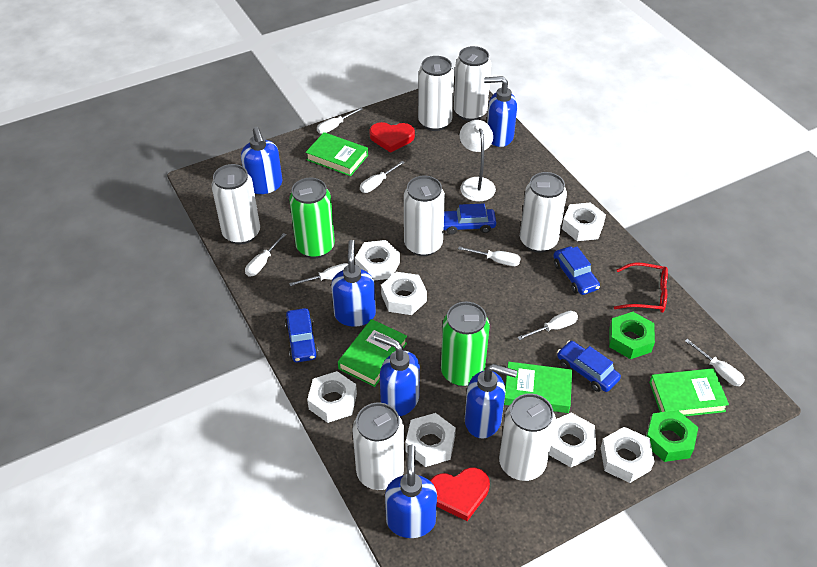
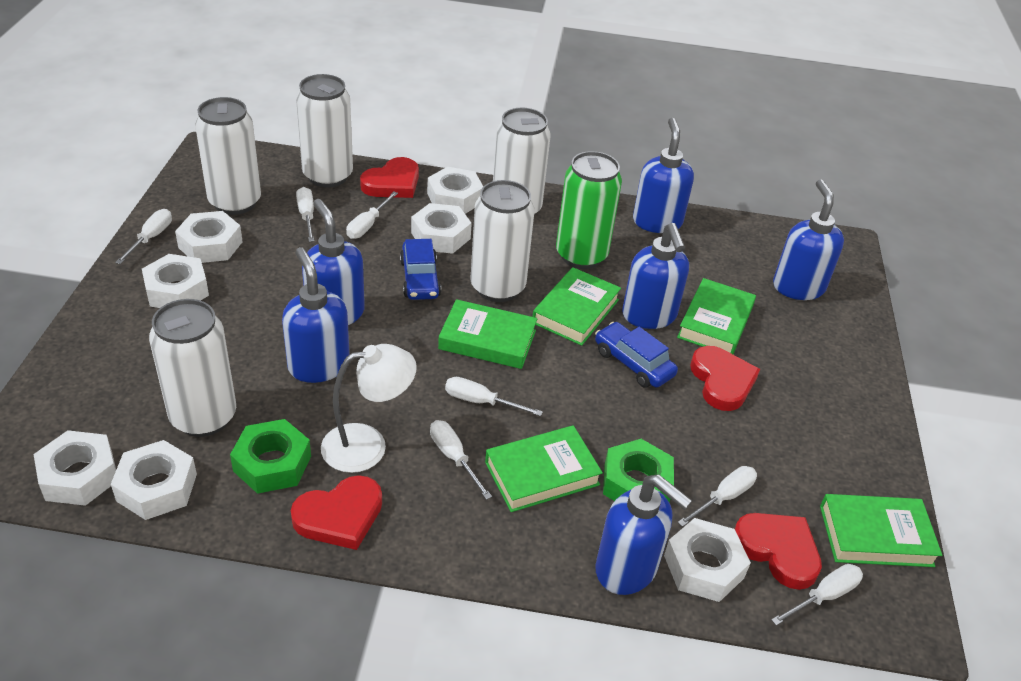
blue car: 4 -> 2
green book: 4 -> 5
green can: 2 -> 1
red glasses: 1 -> 0
red heart: 2 -> 4
white can: 7 -> 5

